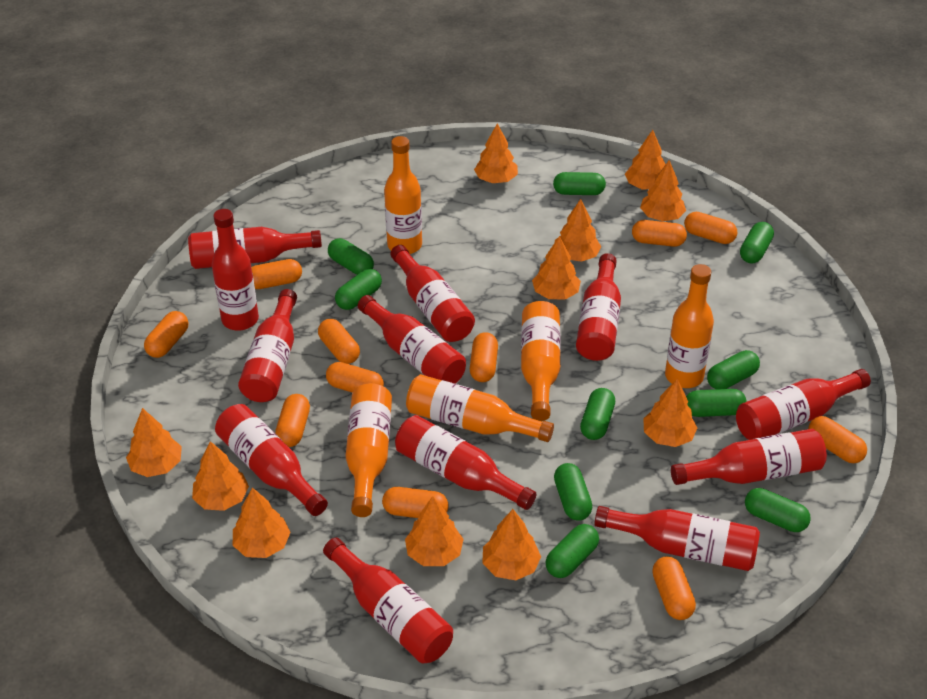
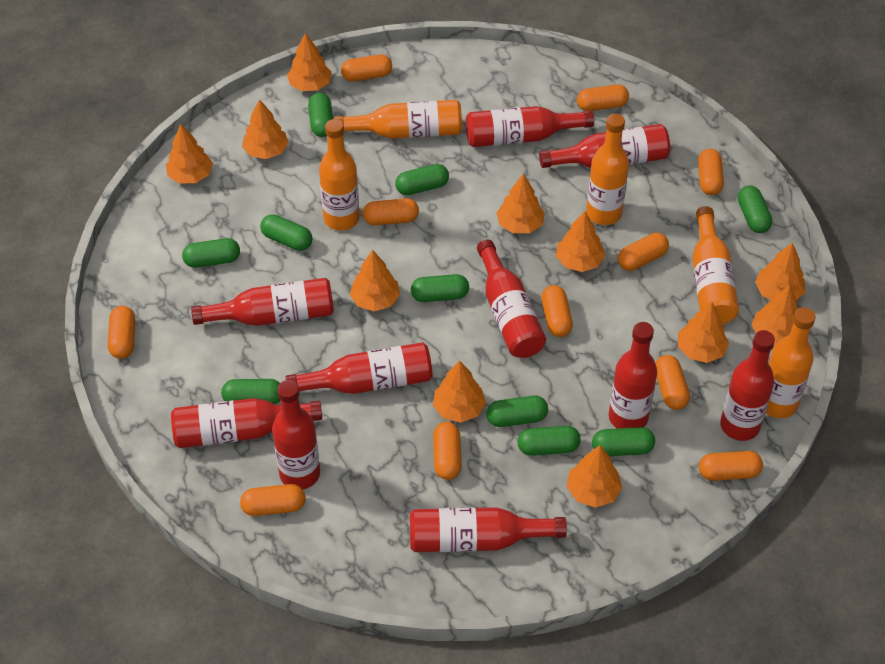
red bottle: 12 -> 10

